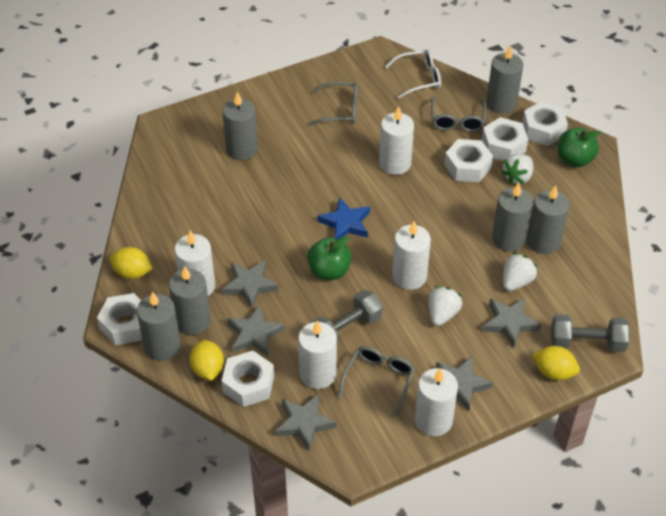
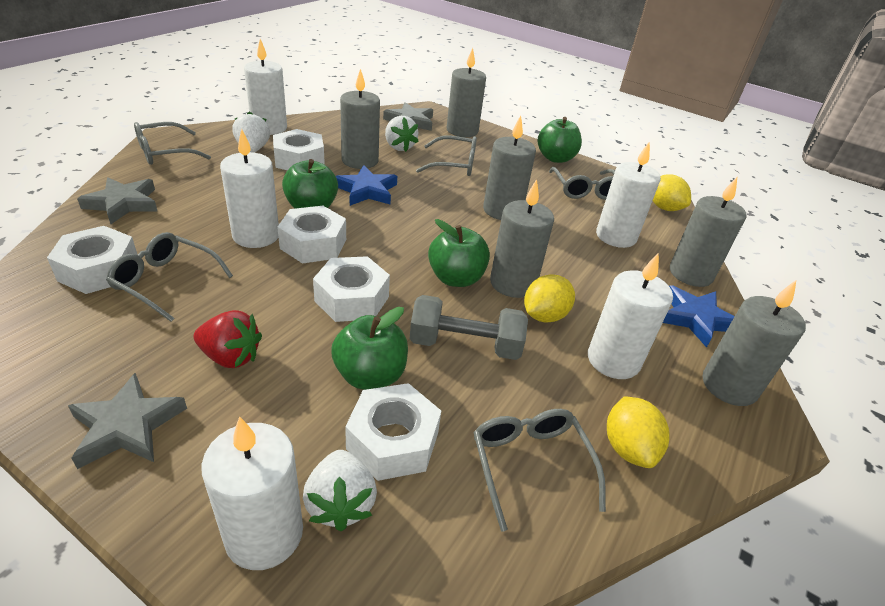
blue star: 1 -> 2
green apple: 2 -> 4
grey dumbbell: 2 -> 1
grey glasses: 3 -> 5
grey star: 5 -> 3
red strawberry: 0 -> 1
white glasses: 1 -> 0

